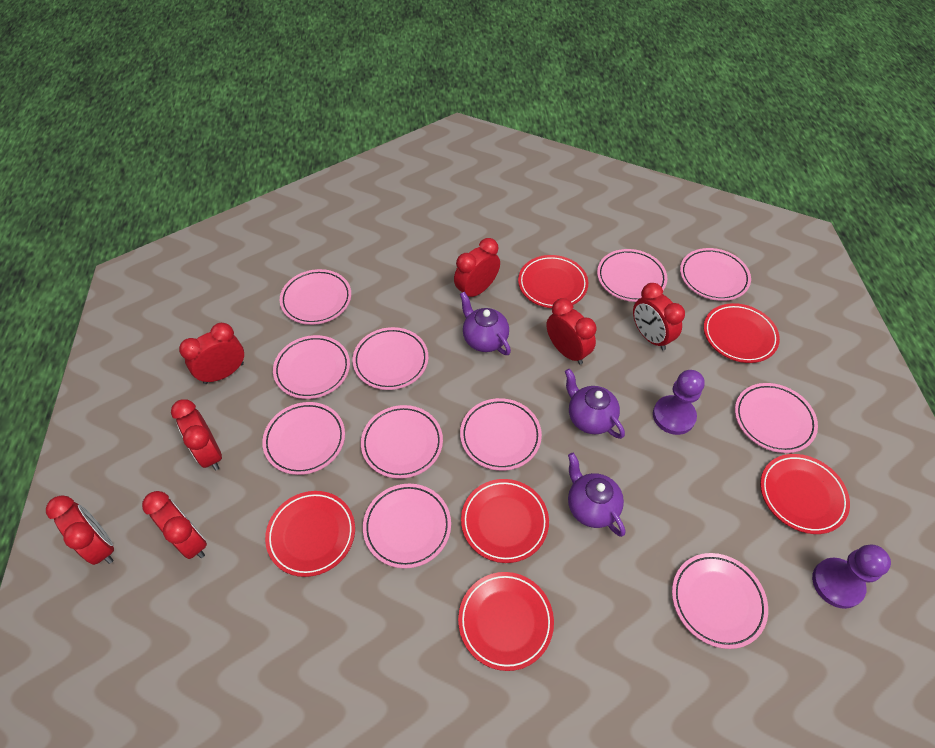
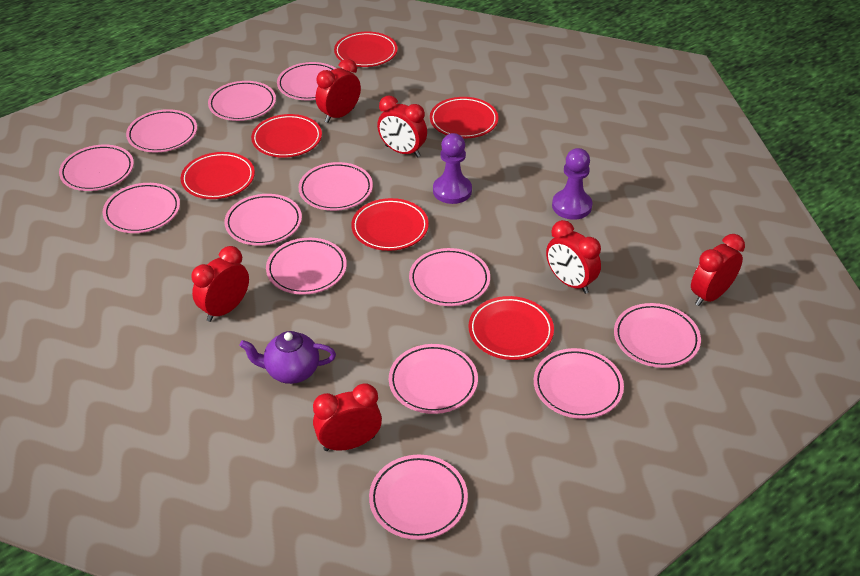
pink plate: 11 -> 13
purple teapot: 3 -> 1
red clock: 7 -> 6

